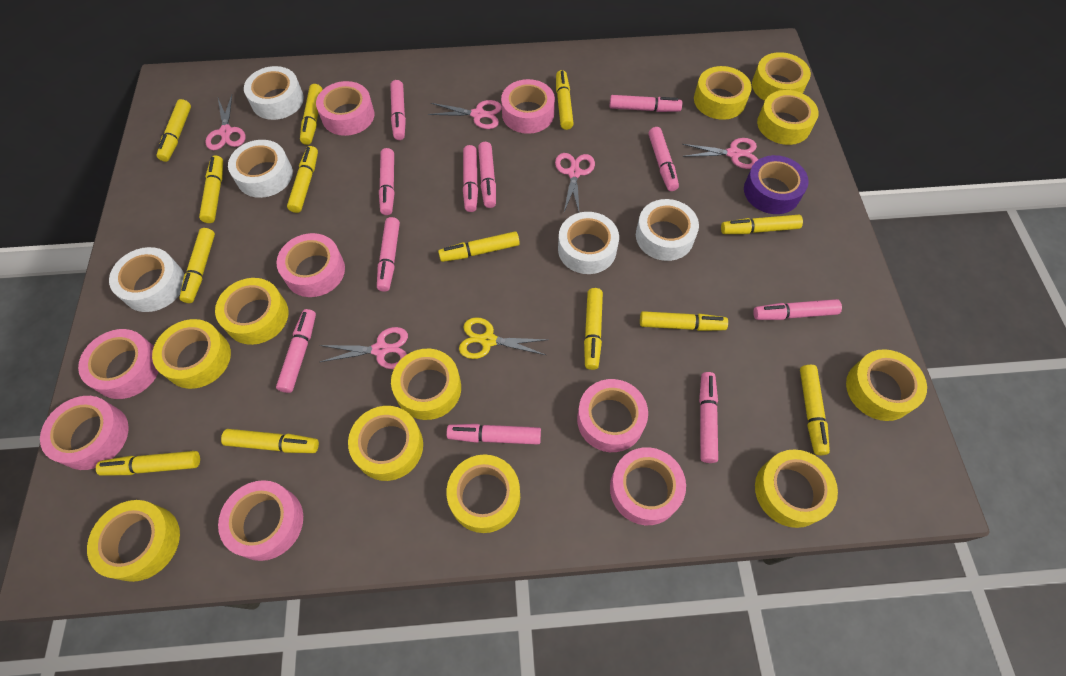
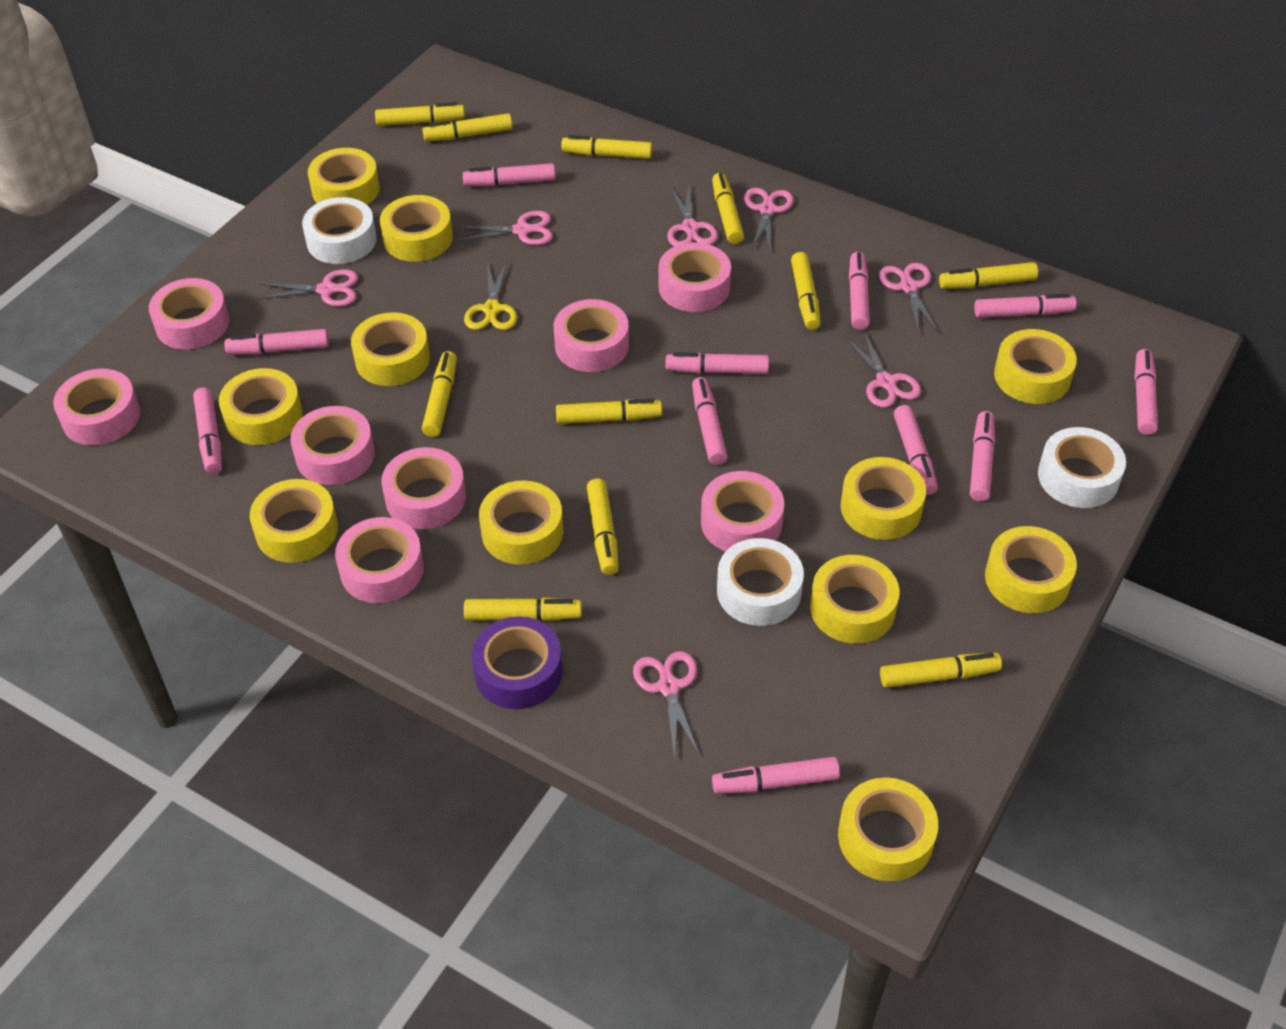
pink scissors: 5 -> 7
white tape: 5 -> 3
yellow marker: 13 -> 11

